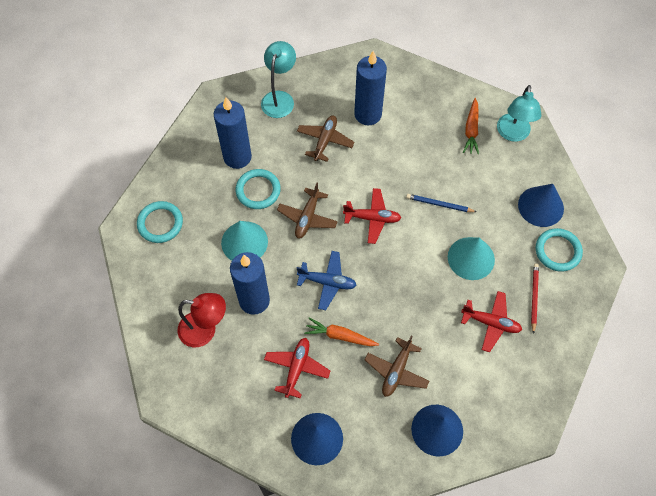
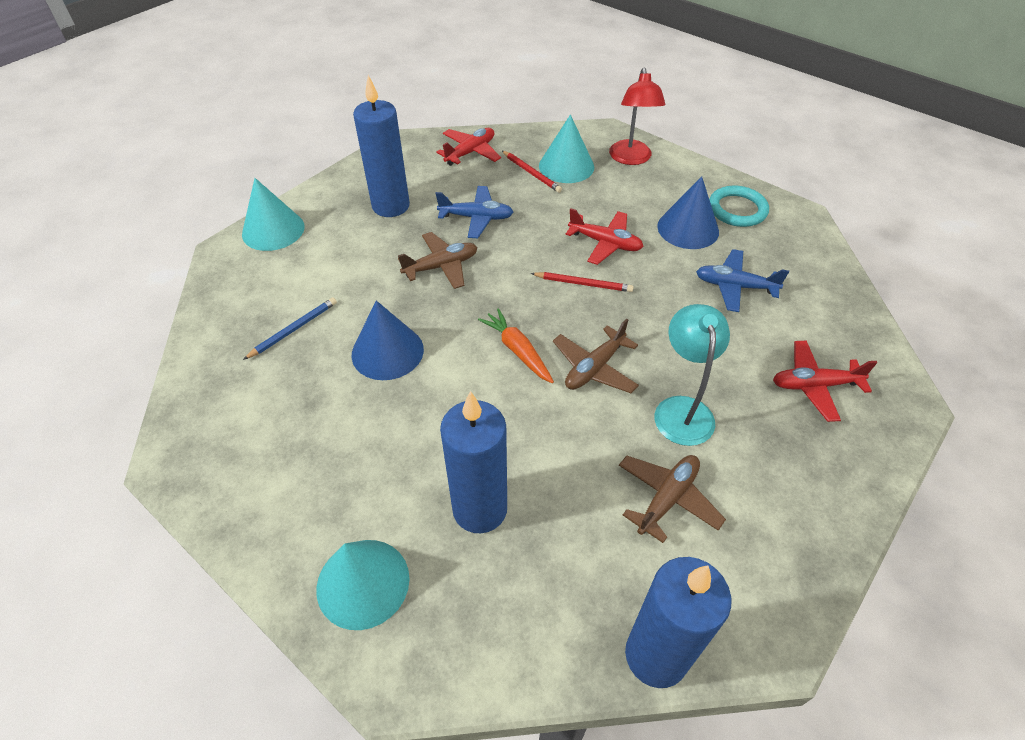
blue cone: 3 -> 2
blue plane: 1 -> 2
orange carrot: 2 -> 1
red pencil: 1 -> 2
turquoise cone: 2 -> 3
turquoise lamp: 2 -> 1
turquoise ring: 3 -> 1

